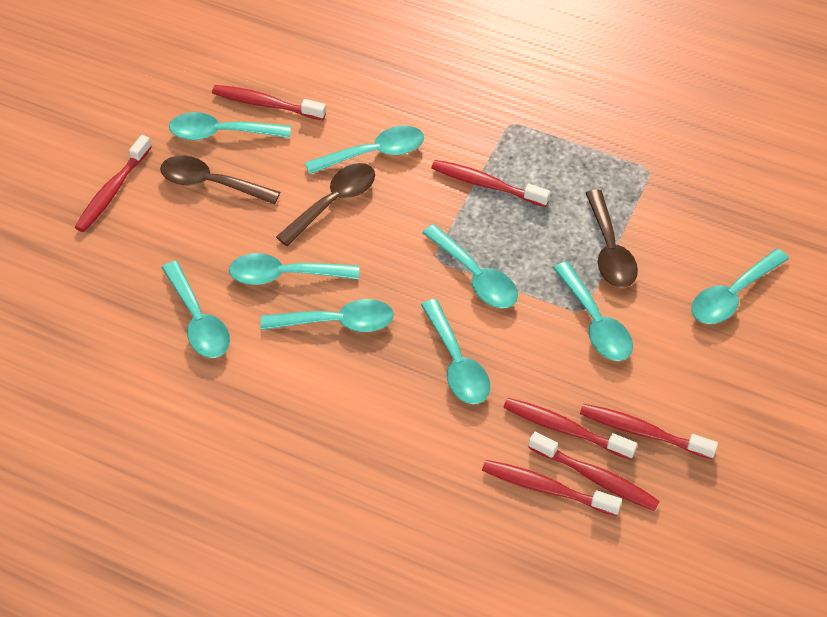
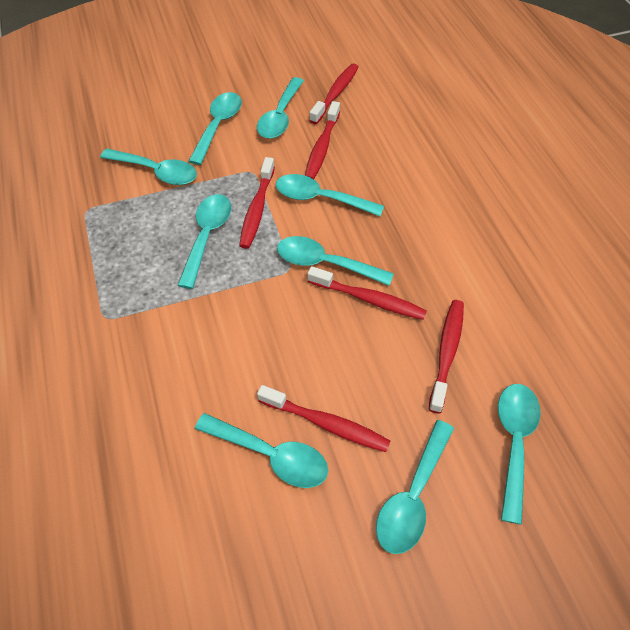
brown spoon: 3 -> 0
red toothbrush: 7 -> 6

